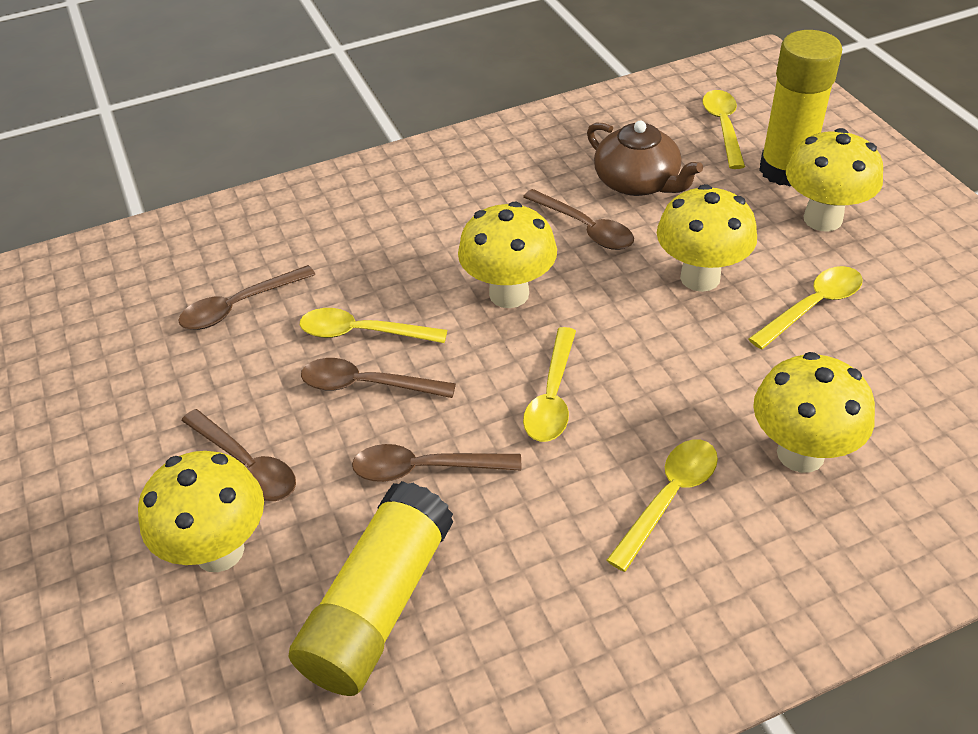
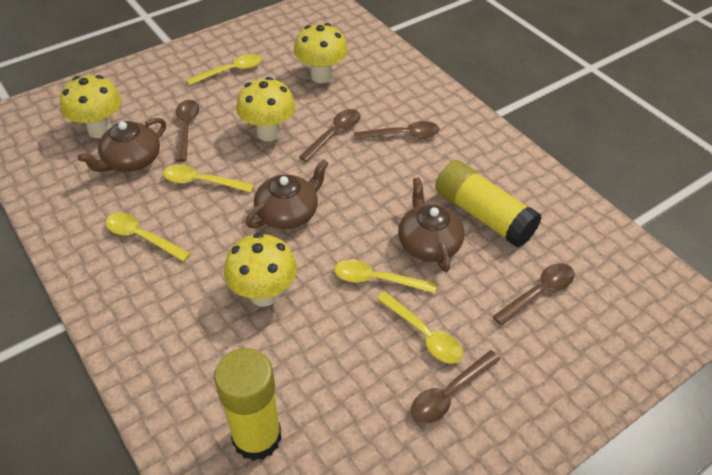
brown teapot: 1 -> 3
yellow mushroom: 5 -> 4

